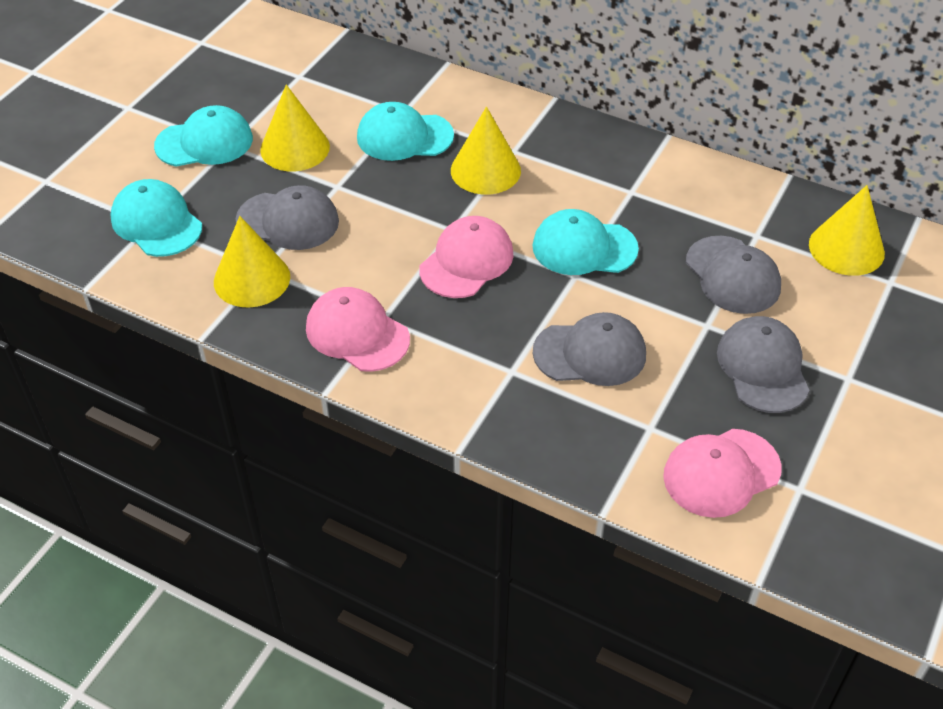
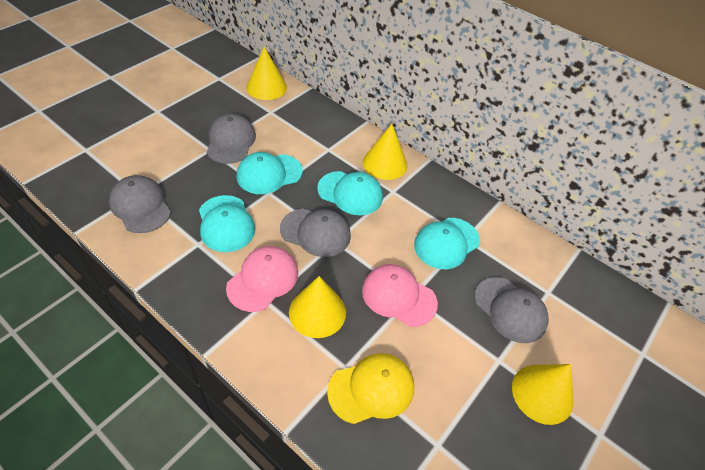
pink cap: 3 -> 2
yellow cap: 0 -> 1

